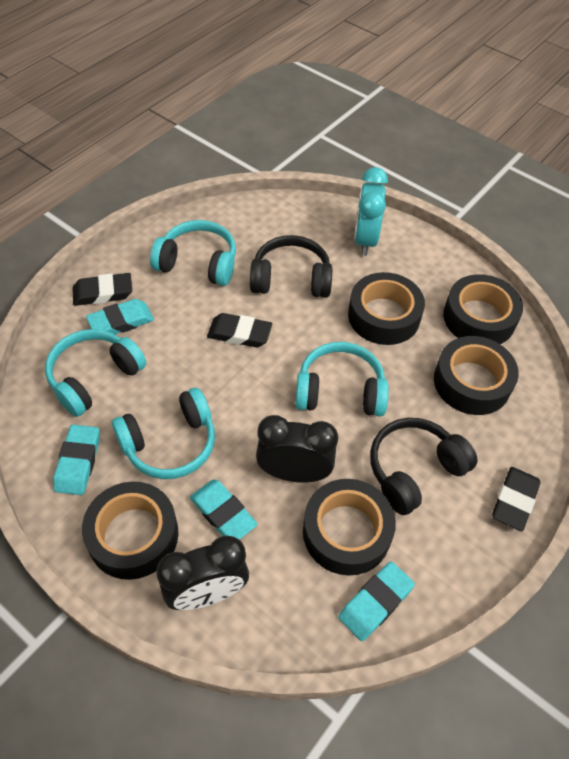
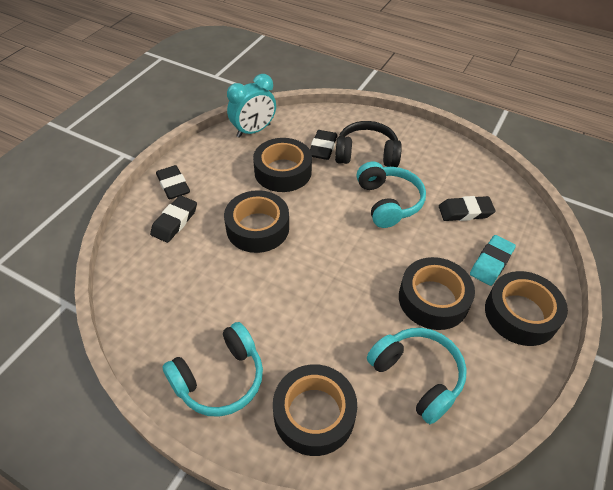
black clock: 2 -> 0
black eraser: 3 -> 4
black headphones: 2 -> 1
turquoise eraser: 4 -> 1
turquoise headphones: 4 -> 3

